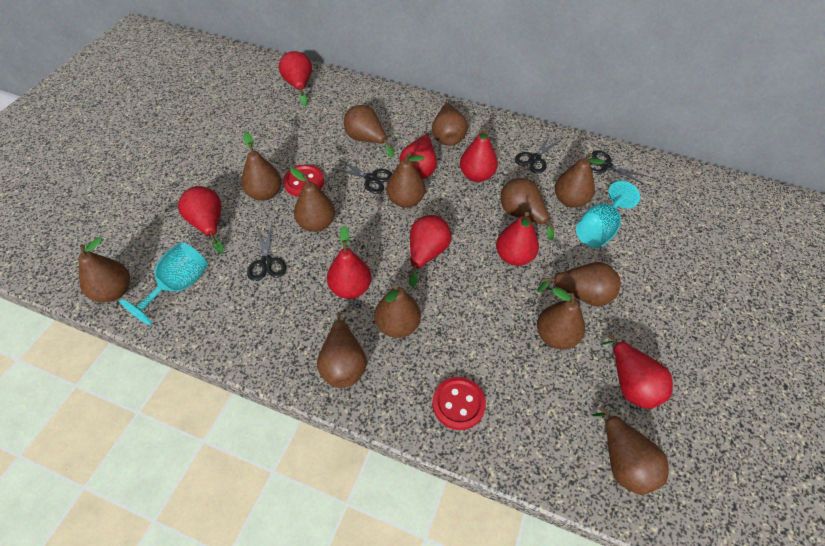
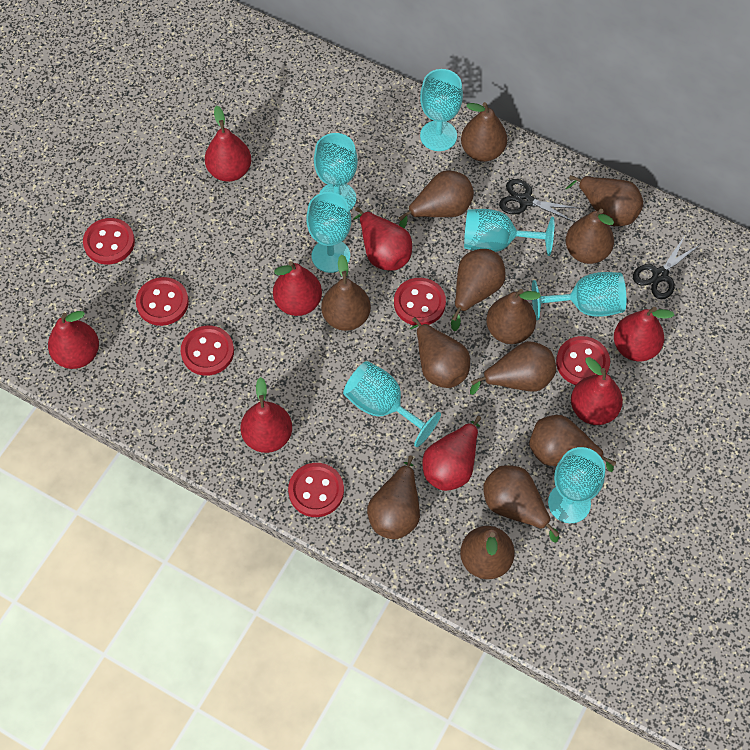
black scissors: 4 -> 2
red button: 2 -> 6
turquoise goblet: 2 -> 7

